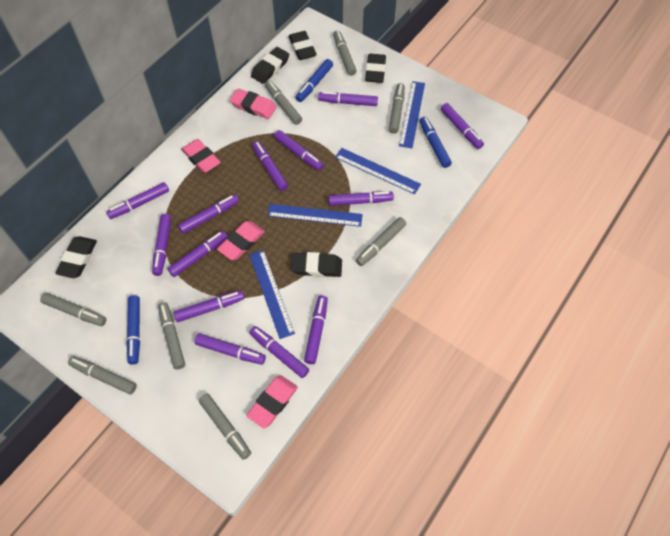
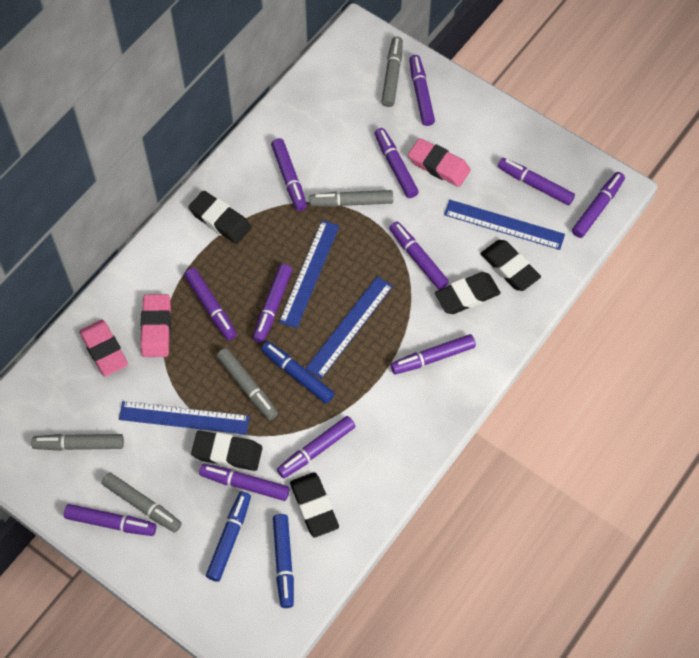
grey marker: 8 -> 5
pink eraser: 4 -> 3
purple marker: 13 -> 12

